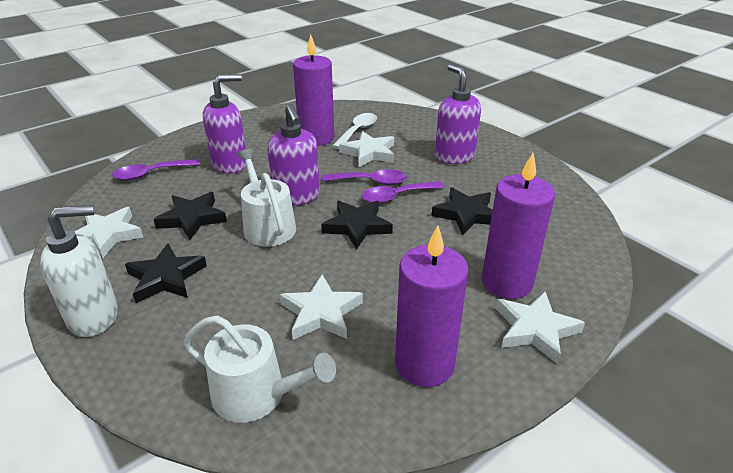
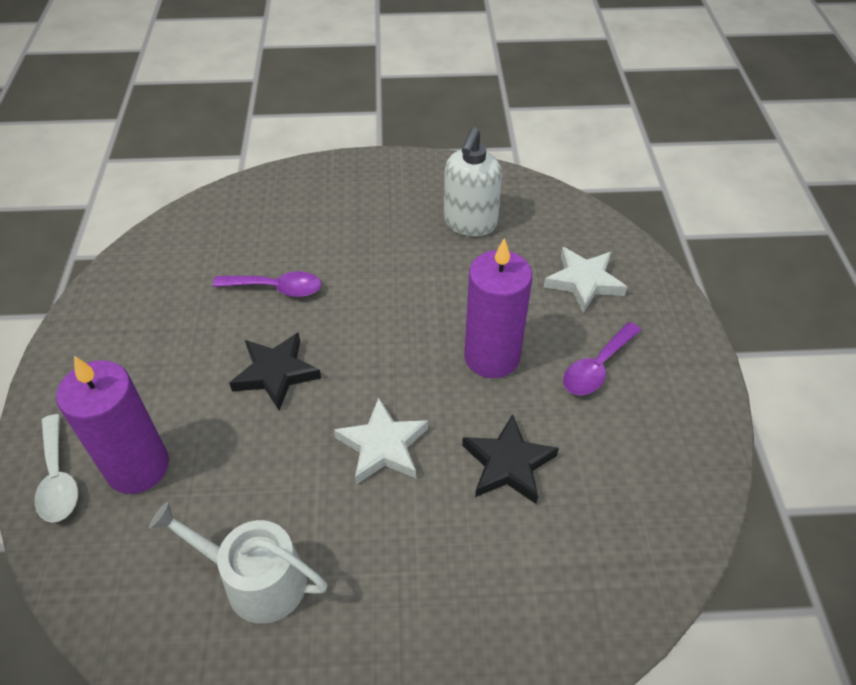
black star: 4 -> 2
purple candle: 3 -> 2
purple soap dispenser: 3 -> 0
purple spoon: 3 -> 2
white star: 4 -> 2
white watering can: 2 -> 1

